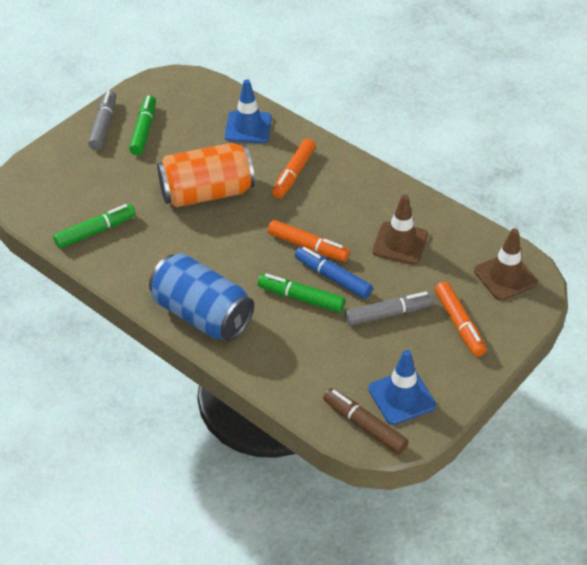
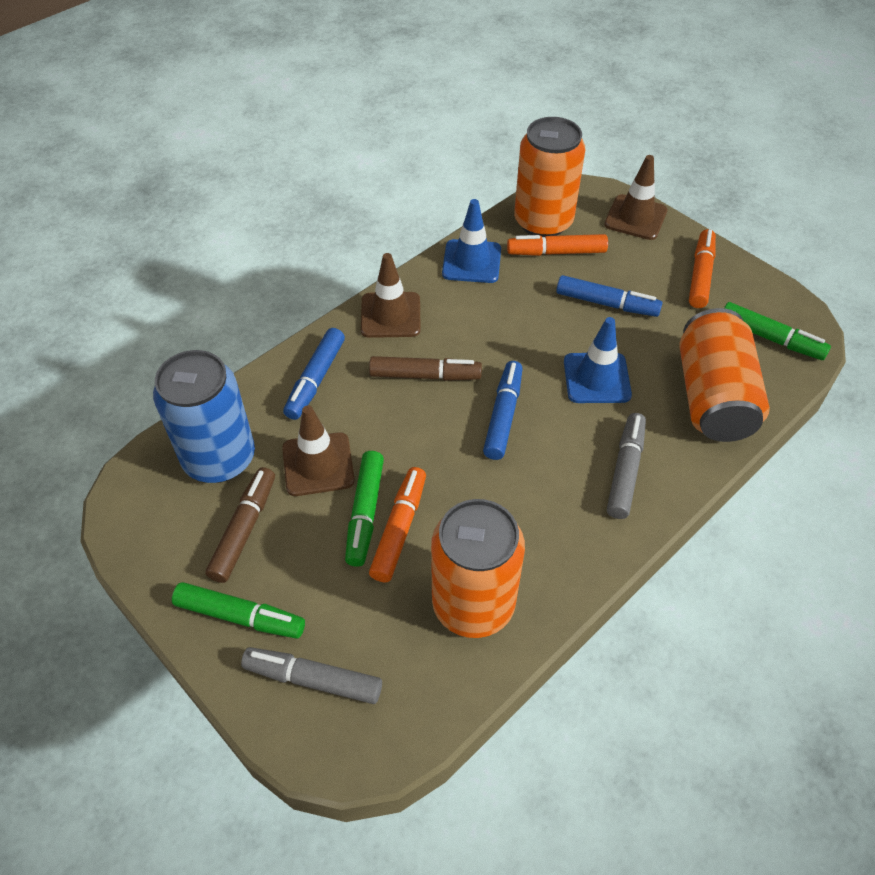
blue marker: 1 -> 3
brown marker: 1 -> 2
brown traffic cone: 2 -> 3
orange can: 1 -> 3

